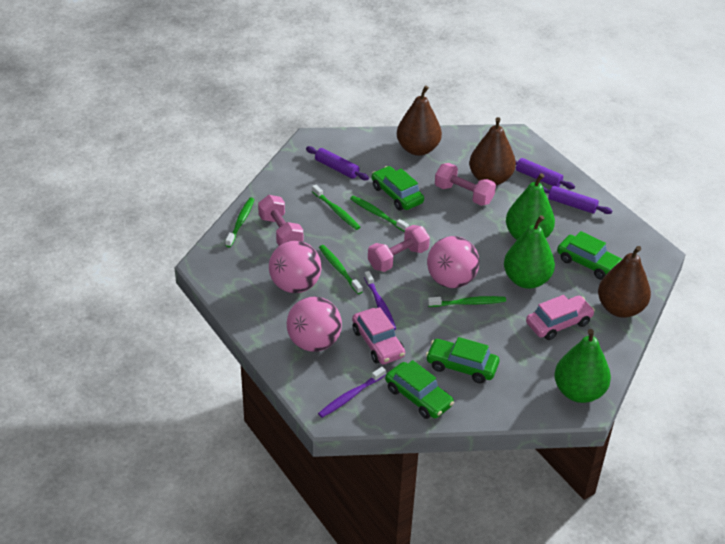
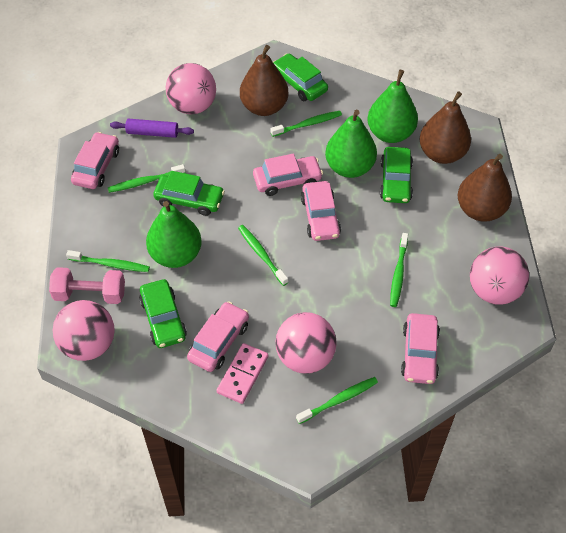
green toothbrush: 5 -> 6
pink ball: 3 -> 4
pink car: 2 -> 5
pink domino: 0 -> 1
pink dumbbell: 3 -> 1
purple rolling pin: 3 -> 1
purple toothbrush: 2 -> 0

